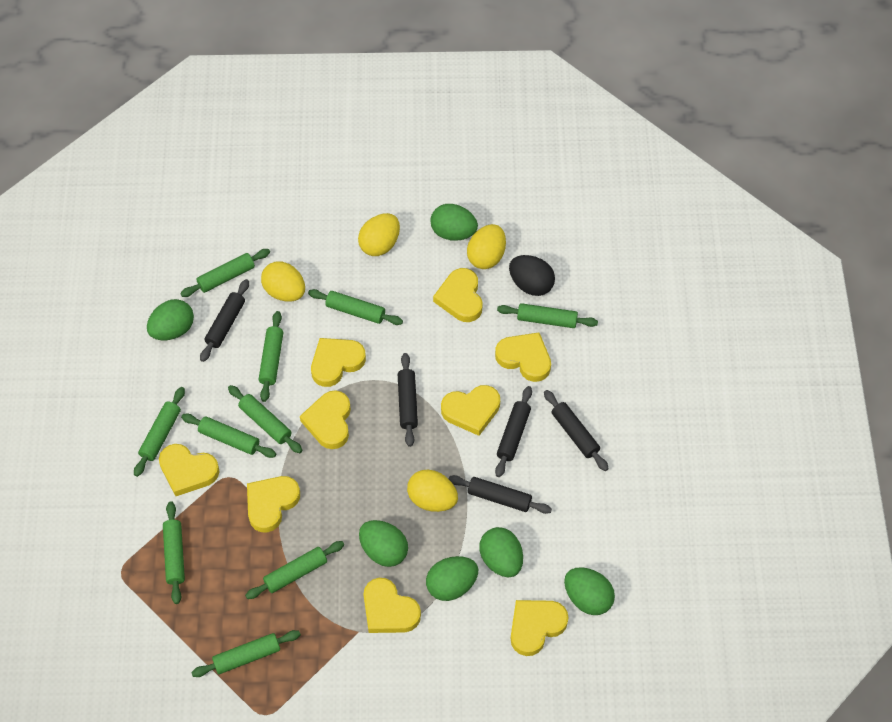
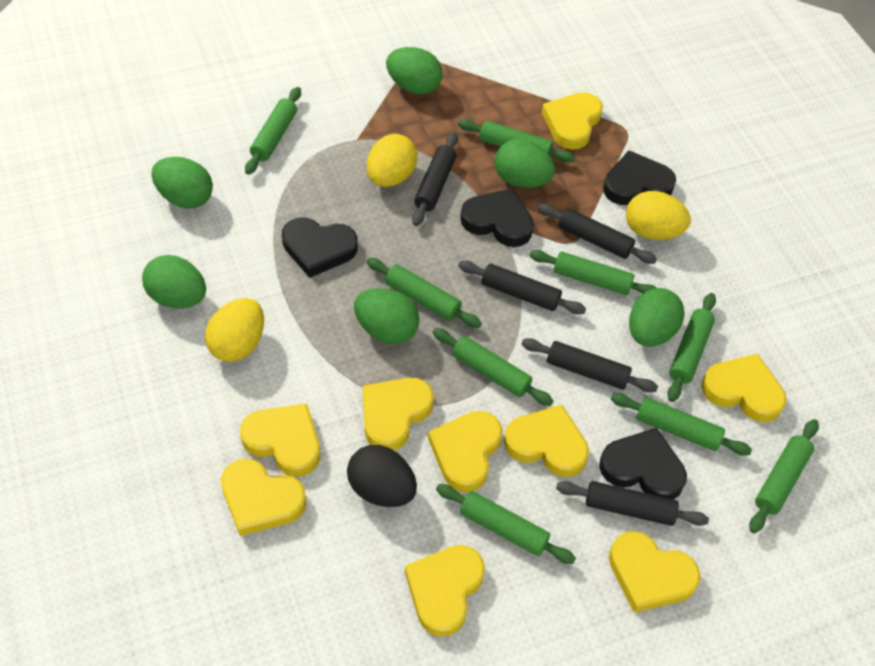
black heart: 0 -> 4
green rolling pin: 10 -> 9
yellow egg: 4 -> 3

